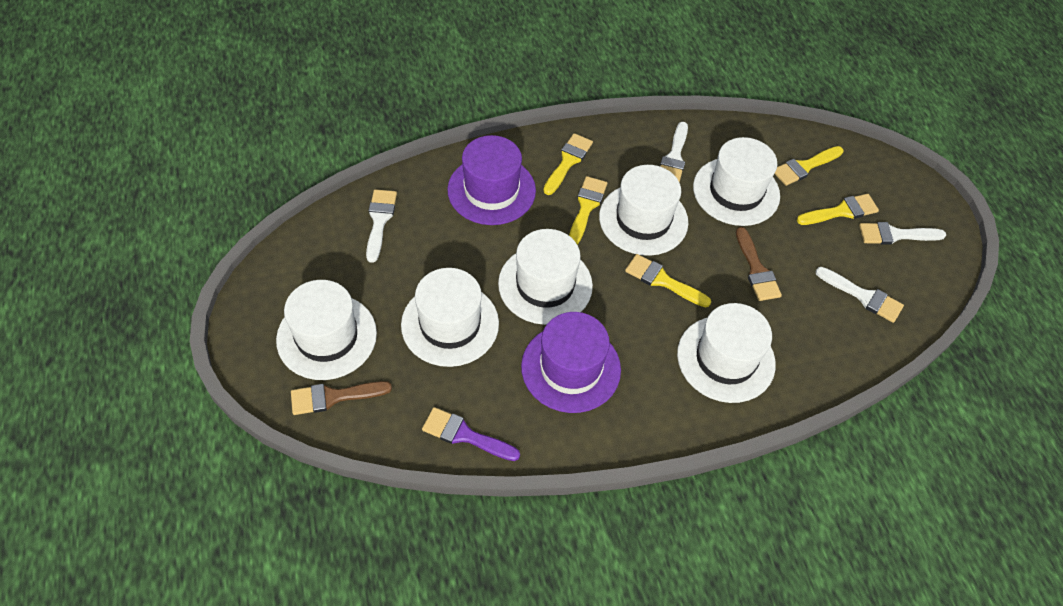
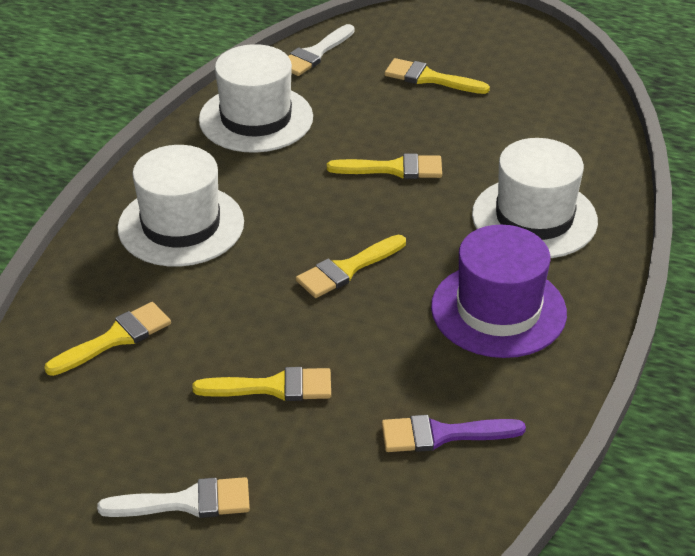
brown brush: 2 -> 0
purple hat: 2 -> 1
white brush: 4 -> 2
white hat: 6 -> 3

